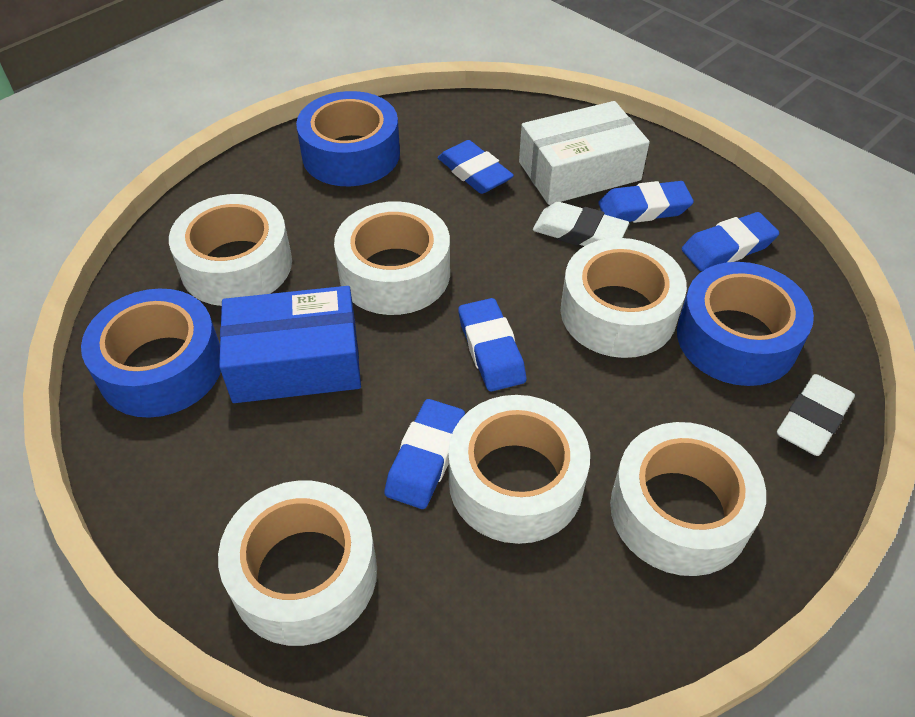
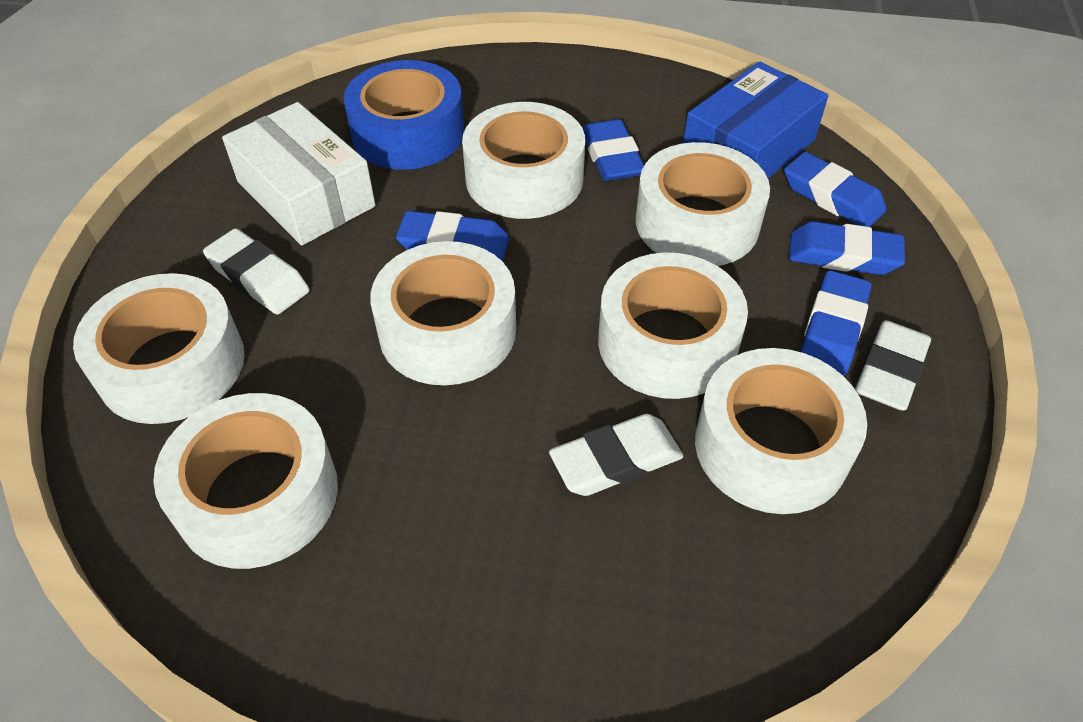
blue tape: 3 -> 1
white eraser: 2 -> 3
white tape: 6 -> 7

